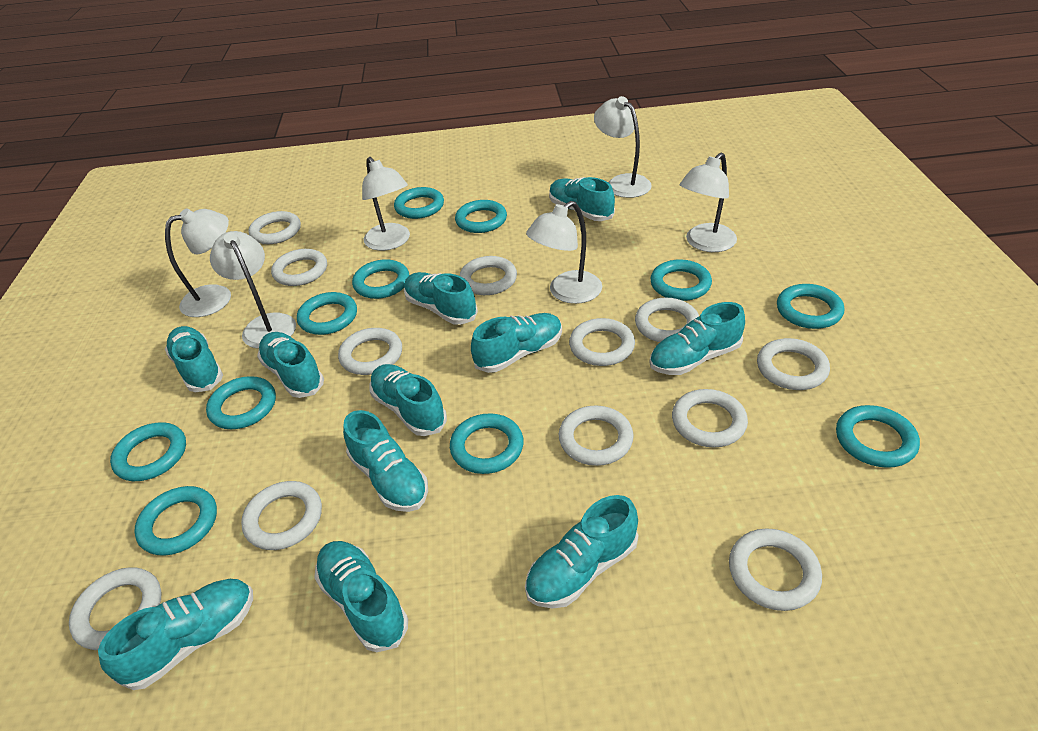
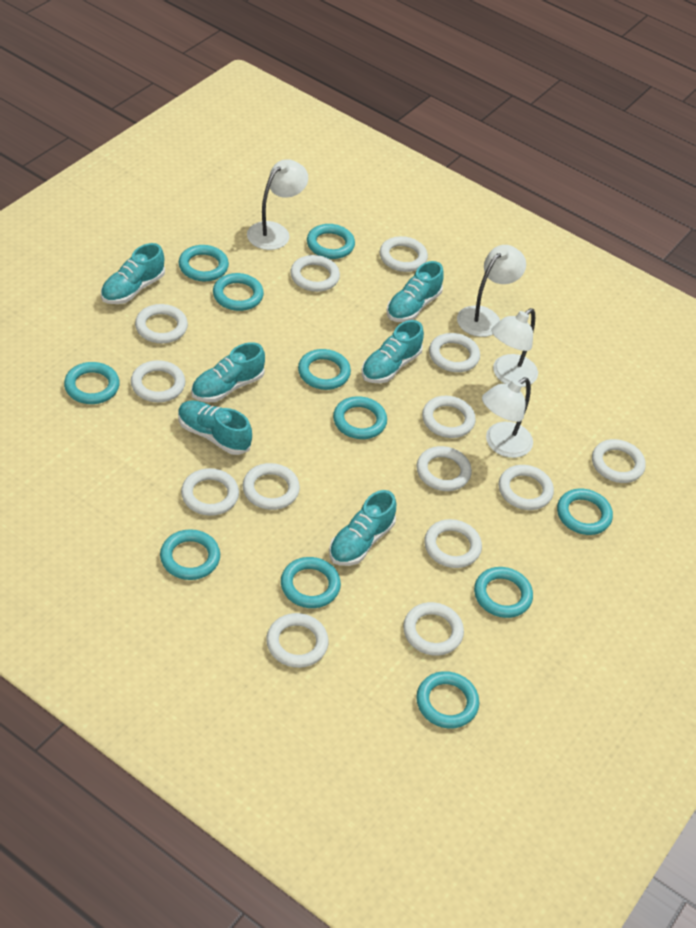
turquoise shoe: 11 -> 6
white lamp: 6 -> 4
white ring: 12 -> 14

